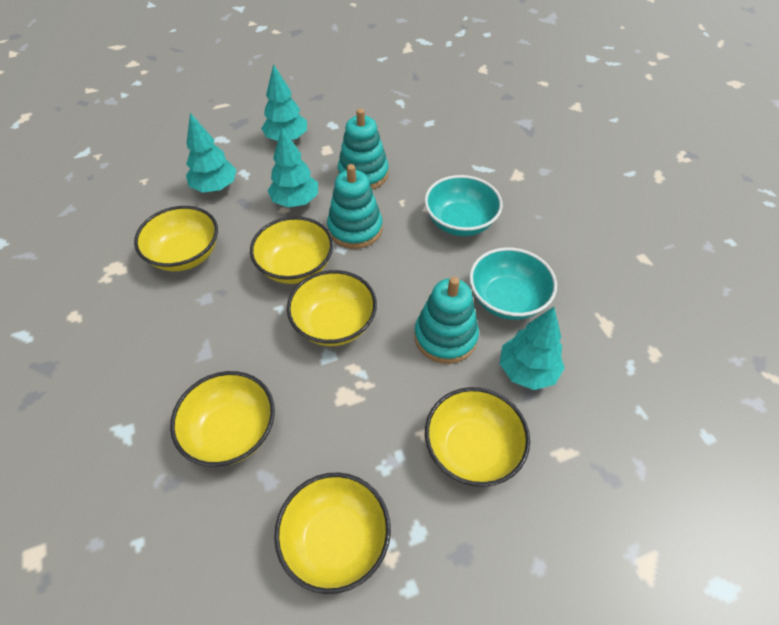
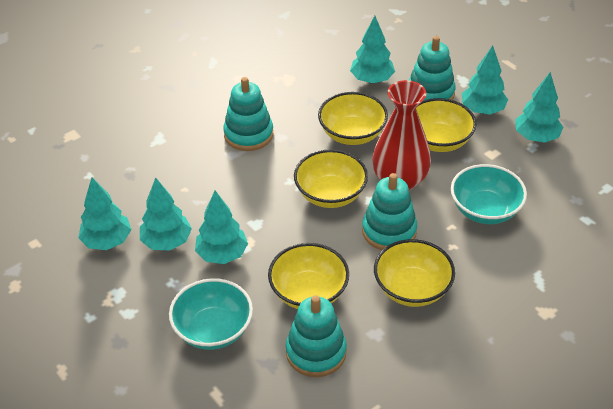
red vase: 0 -> 1
turquoise stacking toy: 3 -> 4
turquoise tree: 4 -> 6
yellow bowl: 6 -> 5

